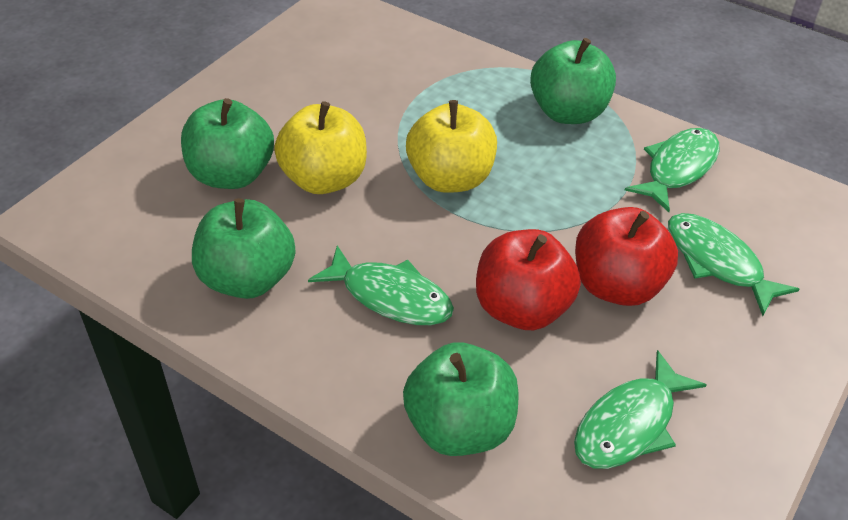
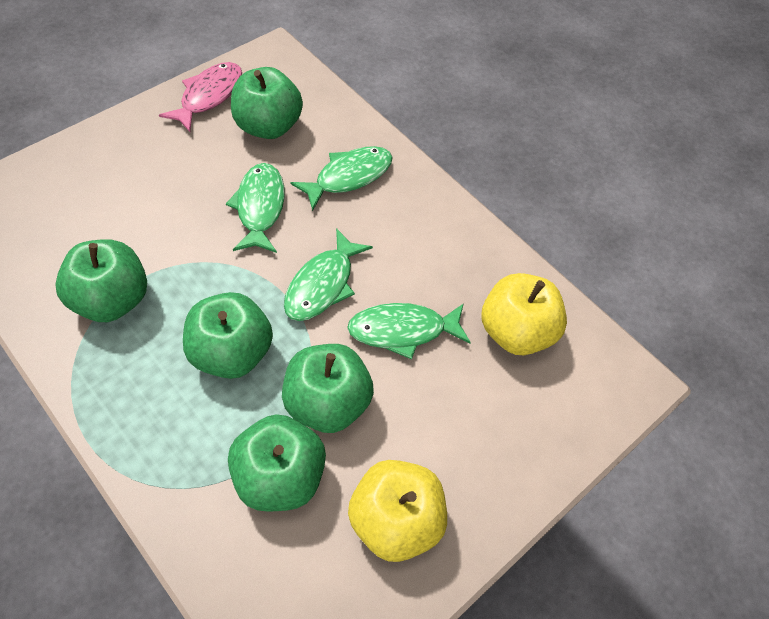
green apple: 4 -> 5
pink fish: 0 -> 1
red apple: 2 -> 0

